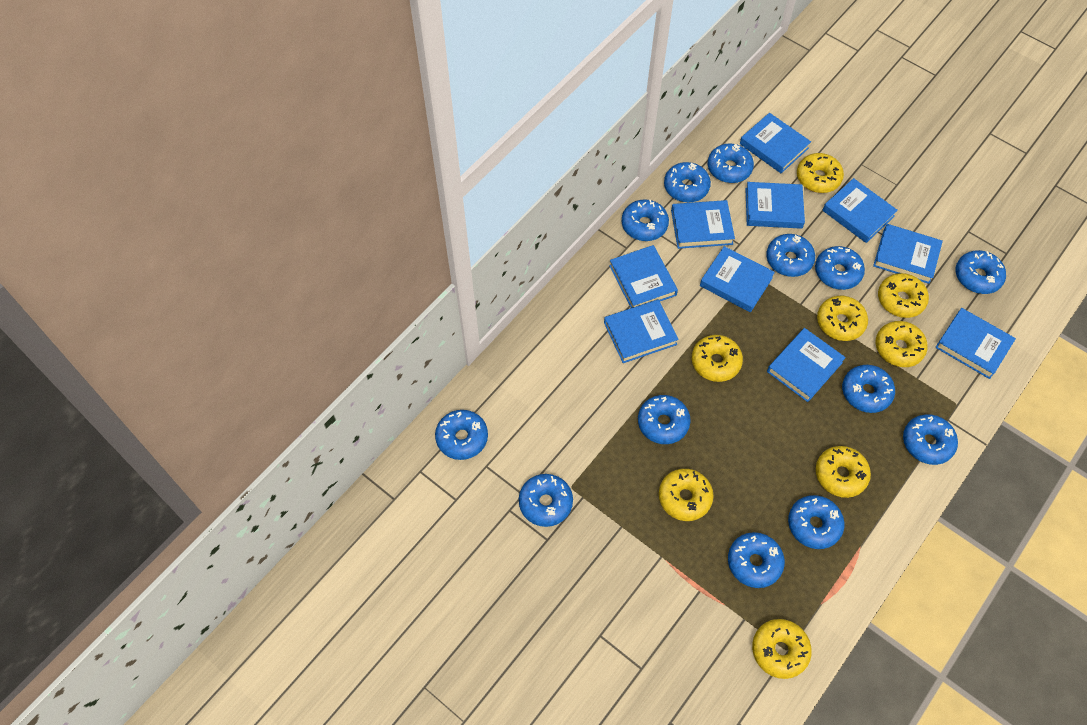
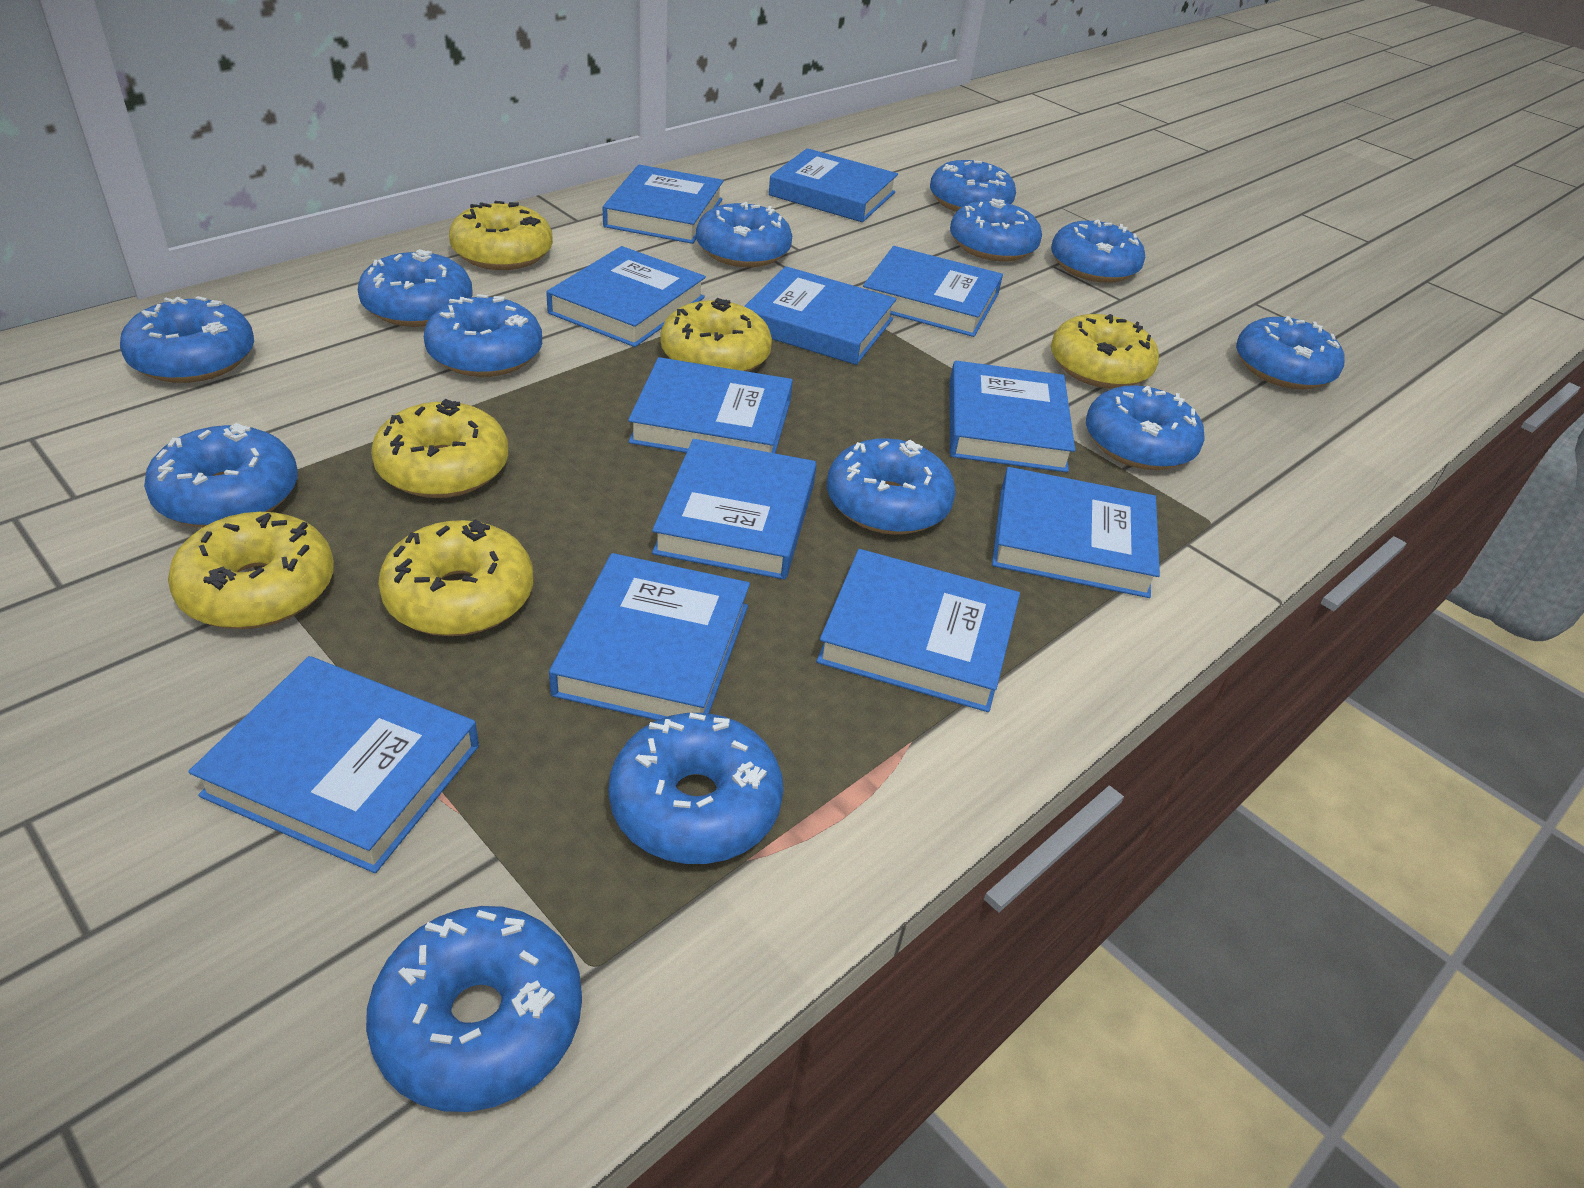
blue book: 10 -> 12
yellow donut: 8 -> 6

